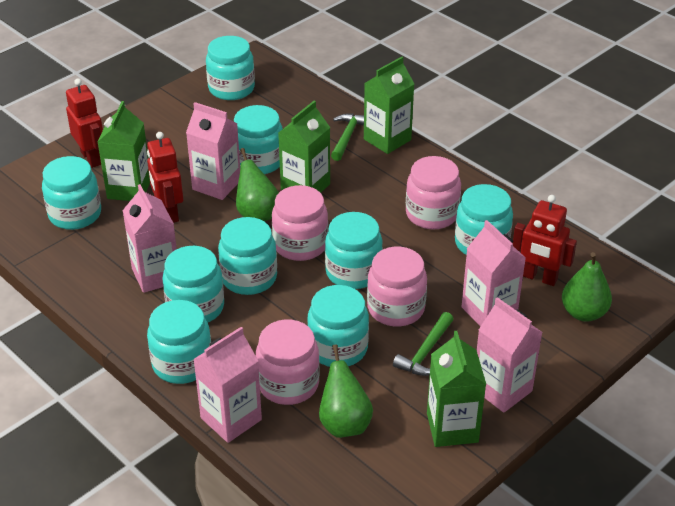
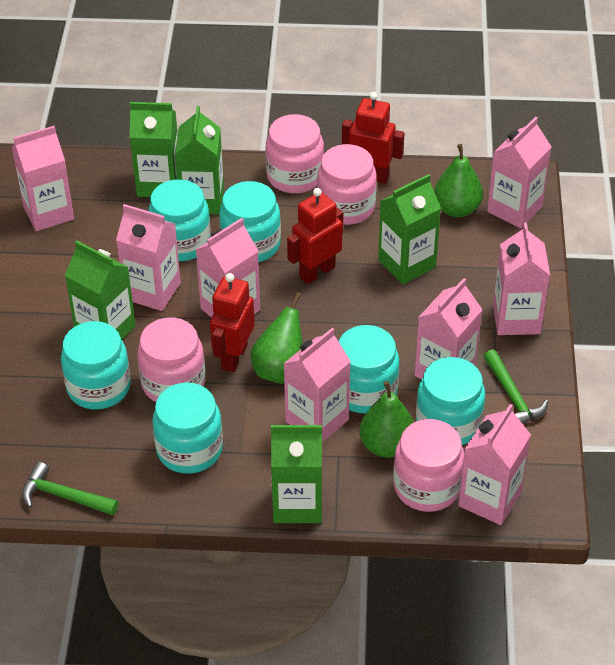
green carton: 4 -> 5
pink carton: 5 -> 8
turquoise jar: 9 -> 6

